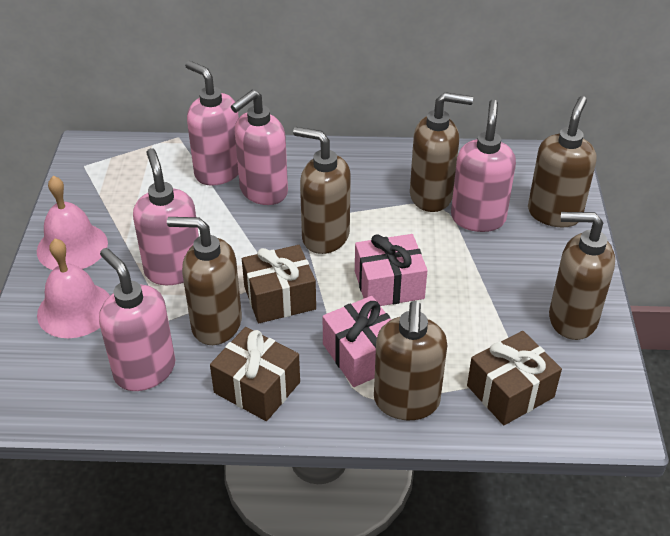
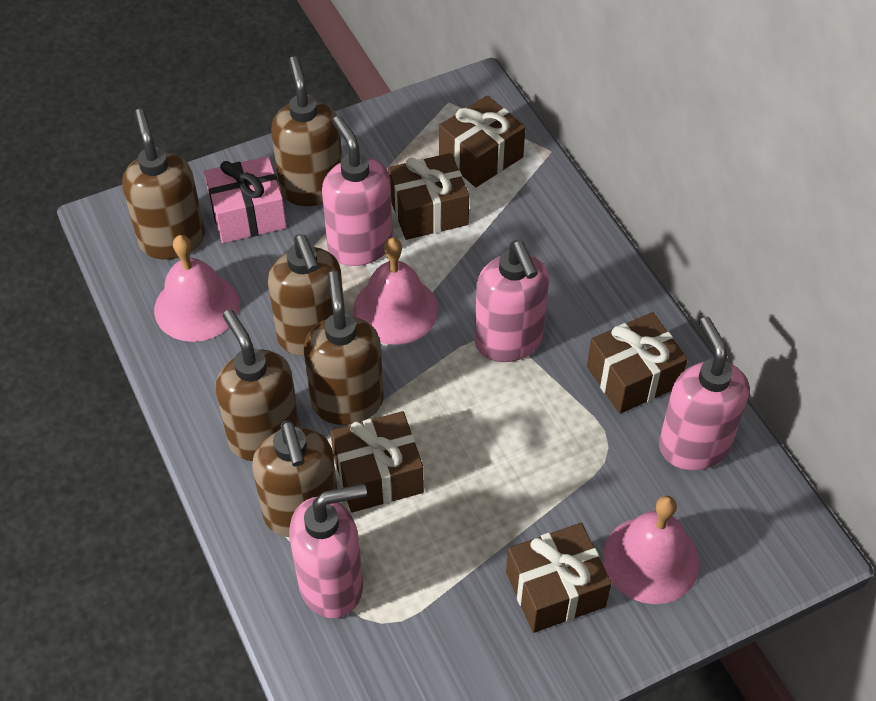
brown gift: 3 -> 5
pink bell: 2 -> 3
pink gift: 2 -> 1
pink soap dispenser: 5 -> 4

